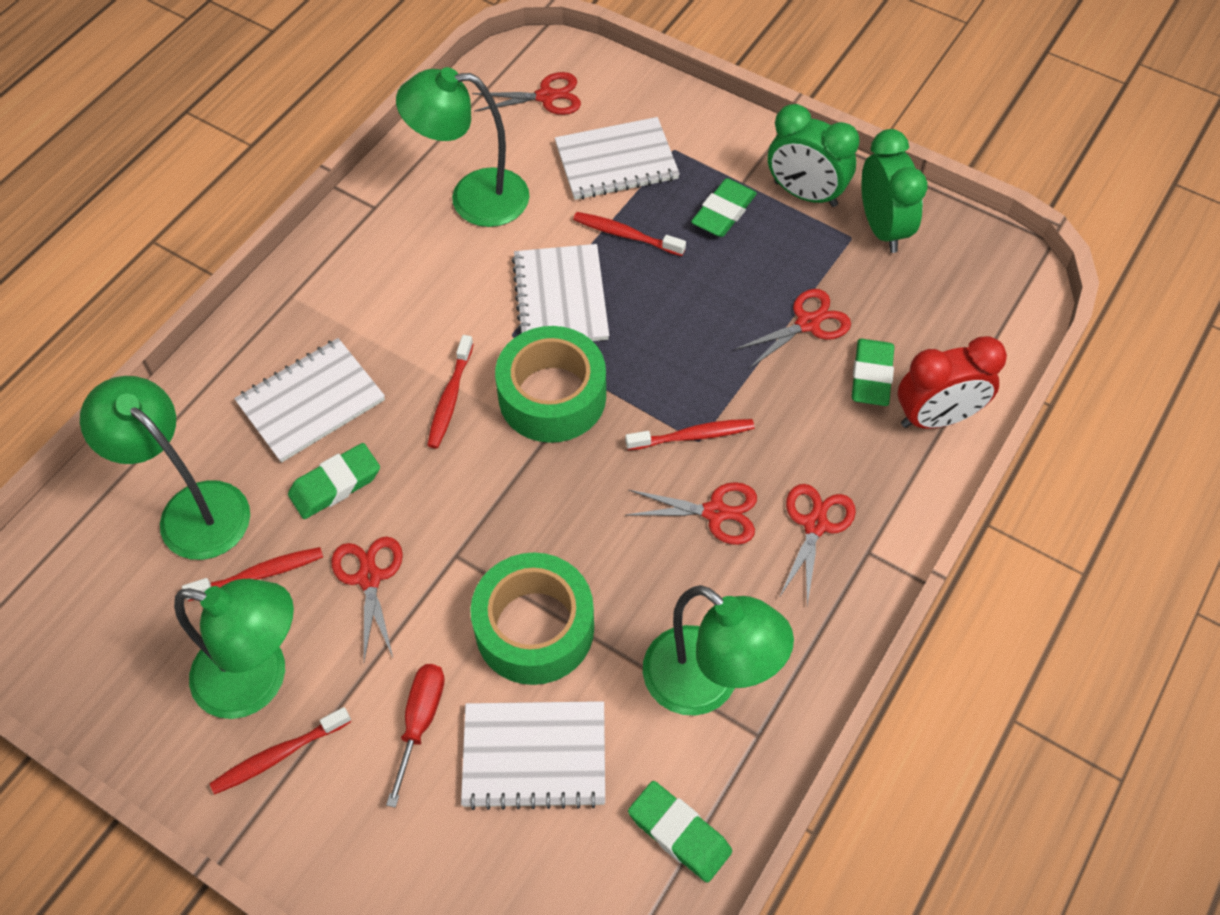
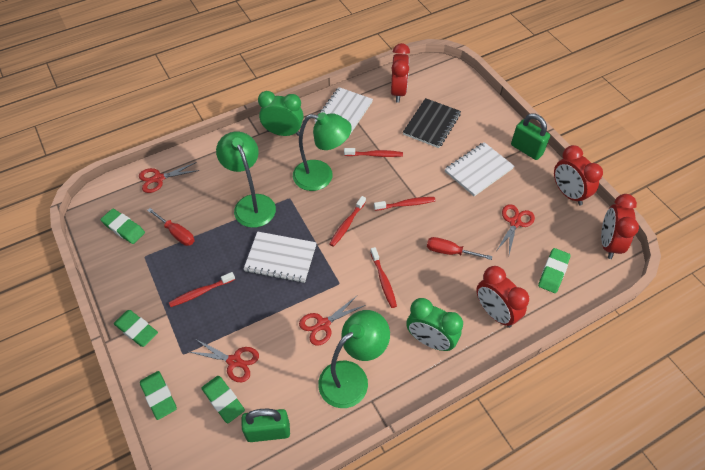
black notebook: 0 -> 1
green eraser: 4 -> 5
green lamp: 4 -> 3
green padlock: 0 -> 2
green tape: 2 -> 0
red clock: 1 -> 4
red scissors: 5 -> 4
red screwdriver: 1 -> 2
white notebook: 4 -> 3

